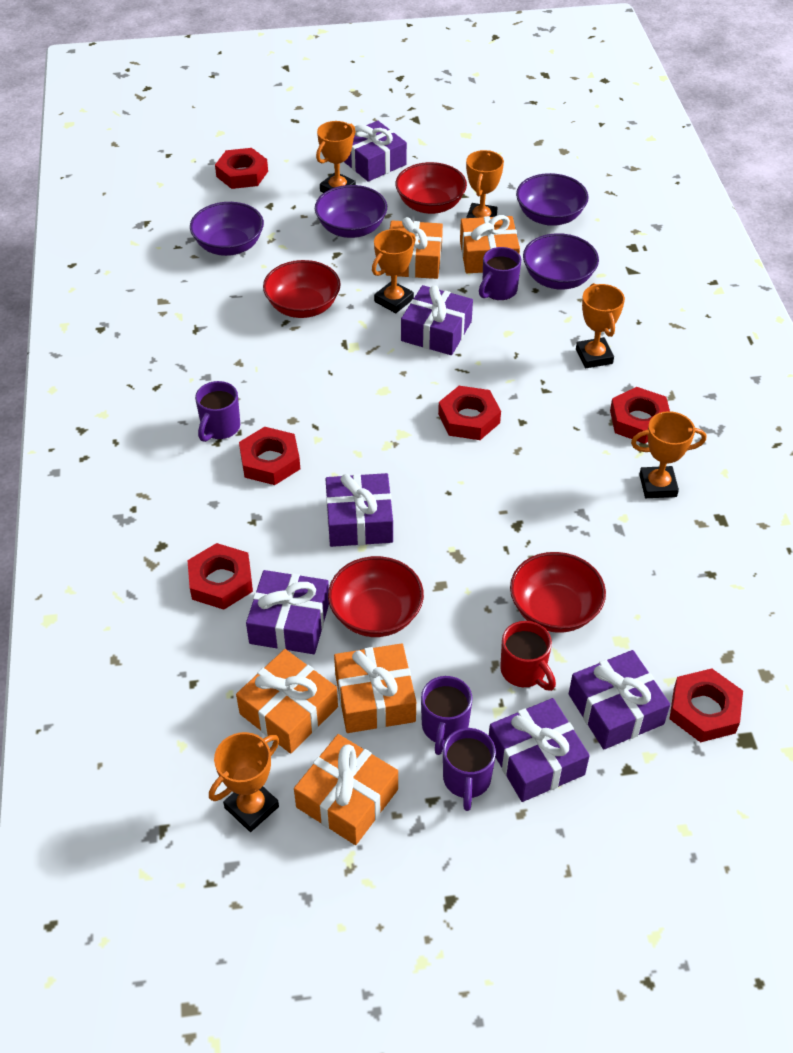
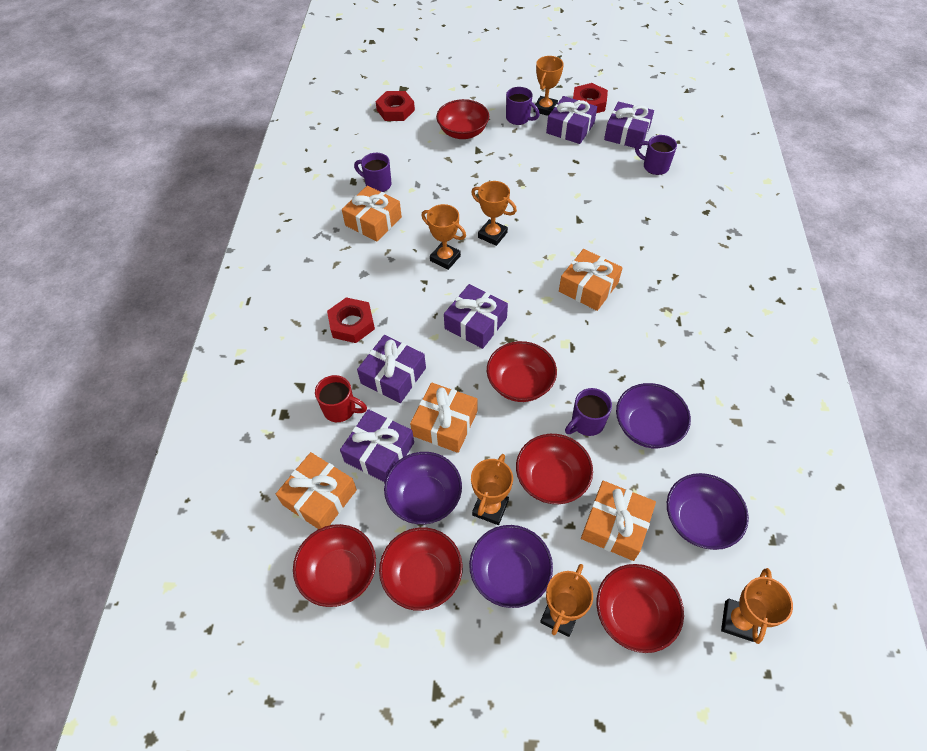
purple gift: 6 -> 5
red bowl: 4 -> 6
red nut: 6 -> 3

